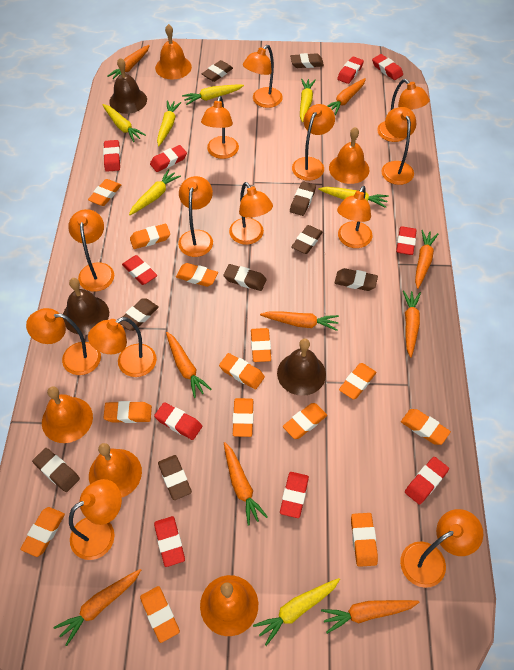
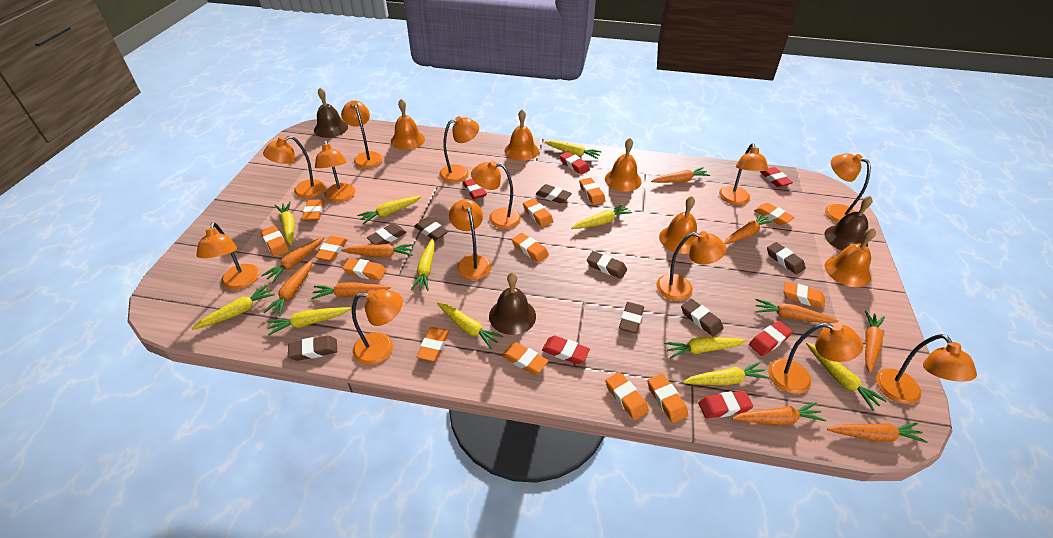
brown eraser: 9 -> 8
orange carrot: 9 -> 10
red eraser: 10 -> 6
yellow carrot: 7 -> 11

